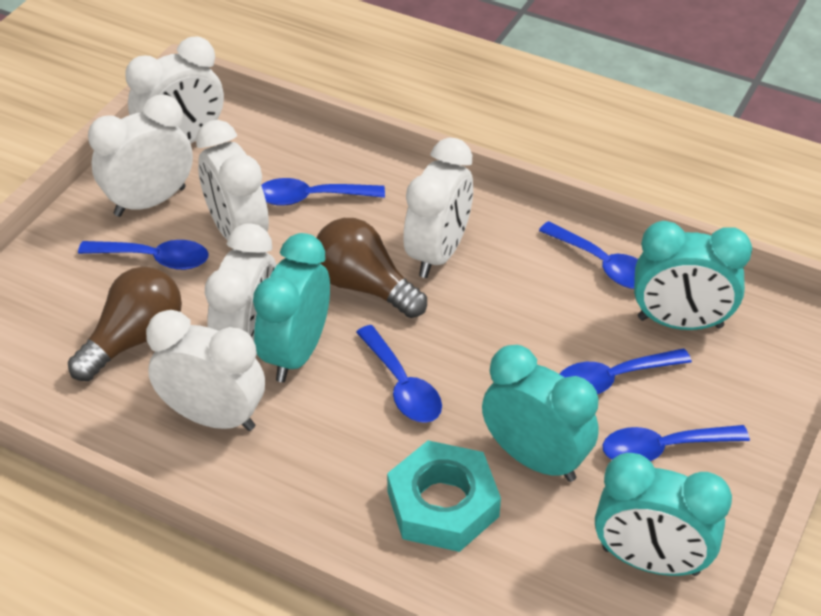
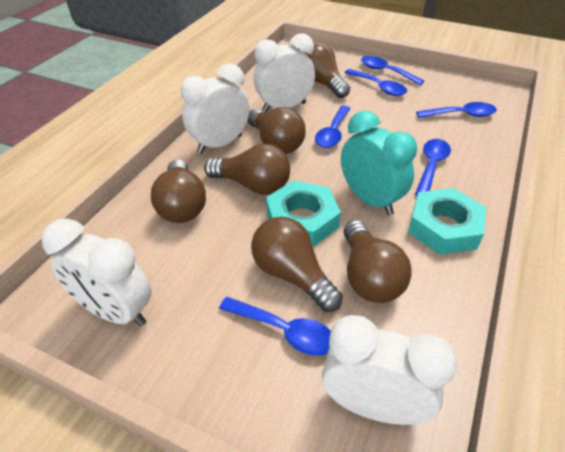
brown light bulb: 2 -> 6
turquoise clock: 4 -> 1
turquoise nut: 1 -> 2
white clock: 6 -> 4

